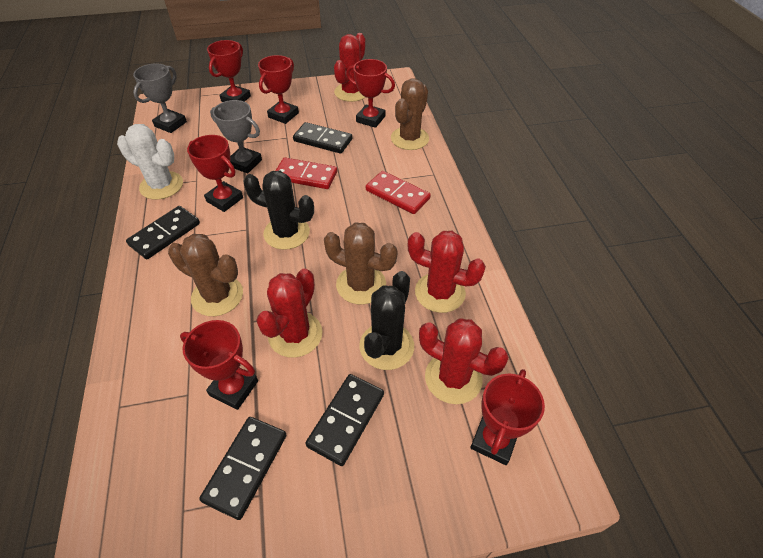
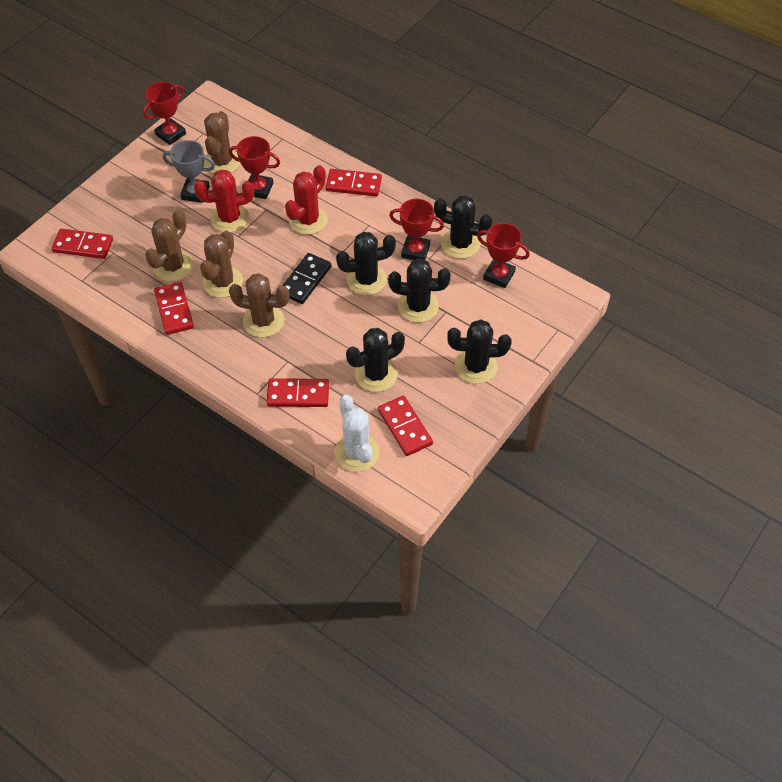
black cactus: 2 -> 5
black domino: 4 -> 1
brown cactus: 3 -> 4
grey trophy: 2 -> 1
red cactus: 4 -> 2
red domino: 2 -> 5
red trophy: 6 -> 4

